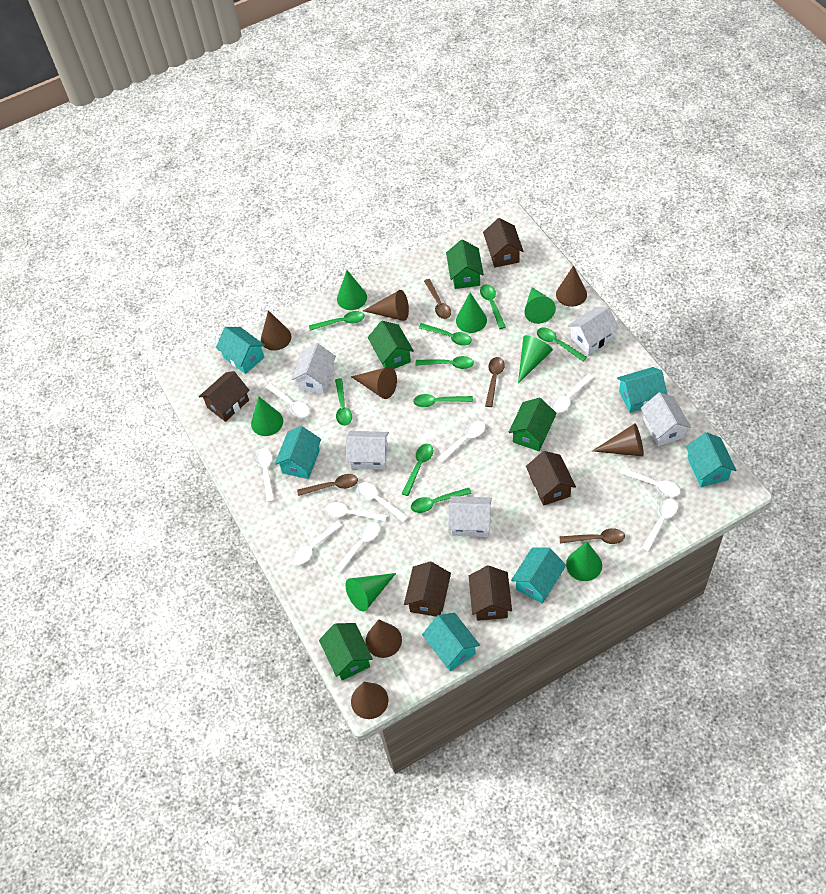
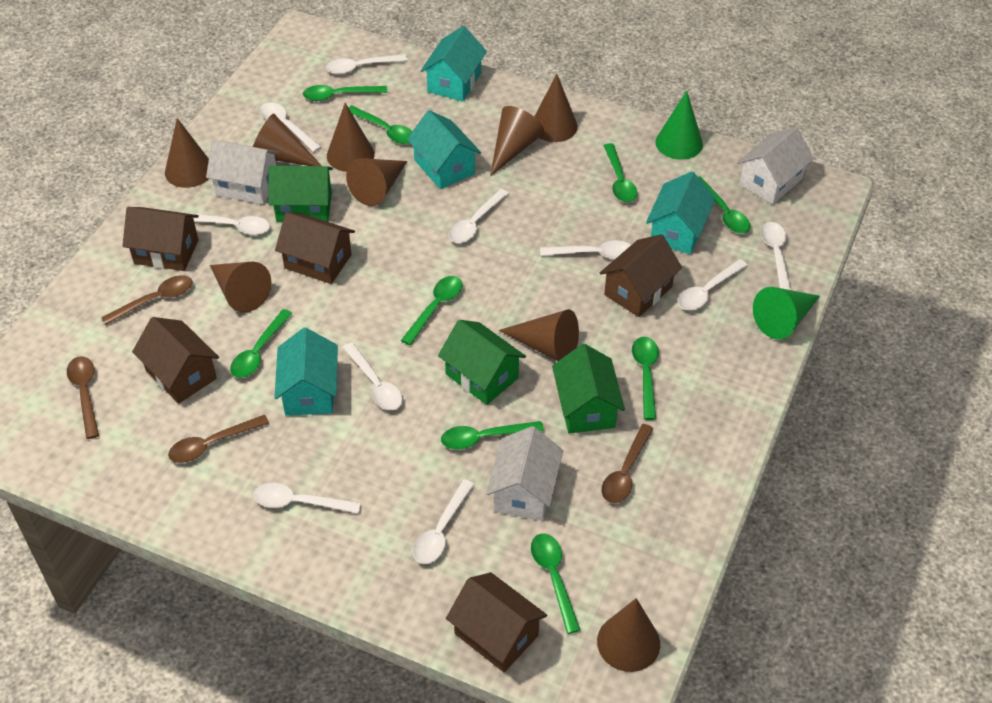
brown cone: 7 -> 9
green cone: 7 -> 2
green house: 4 -> 3
turquoise house: 6 -> 4
white house: 5 -> 3

